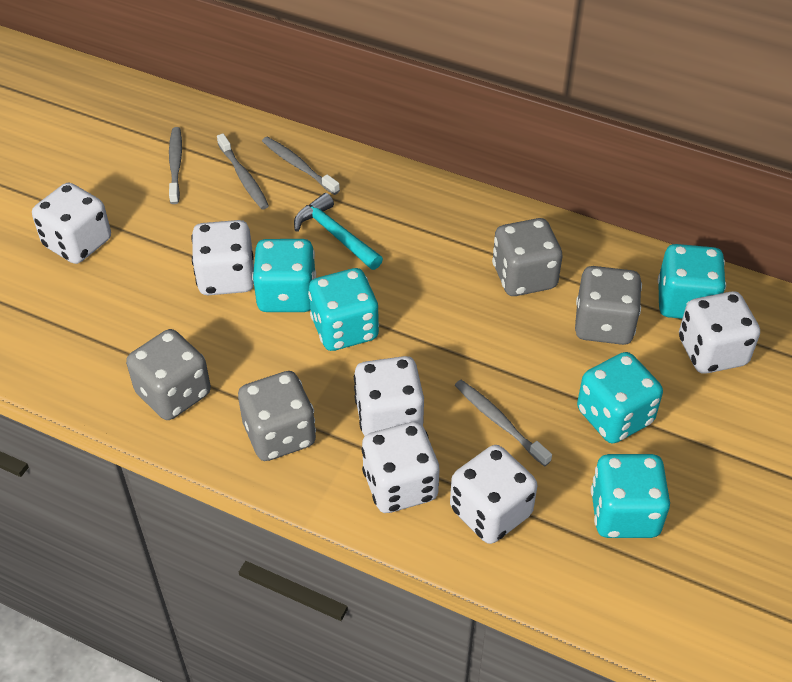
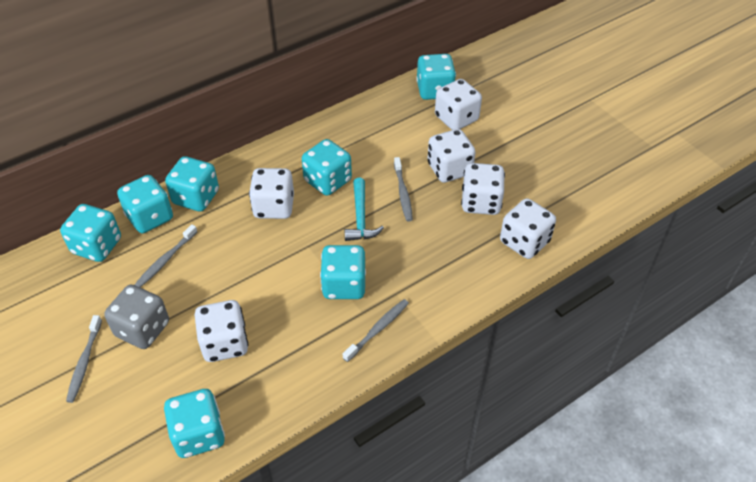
grey dice: 4 -> 1
turquoise dice: 5 -> 7

